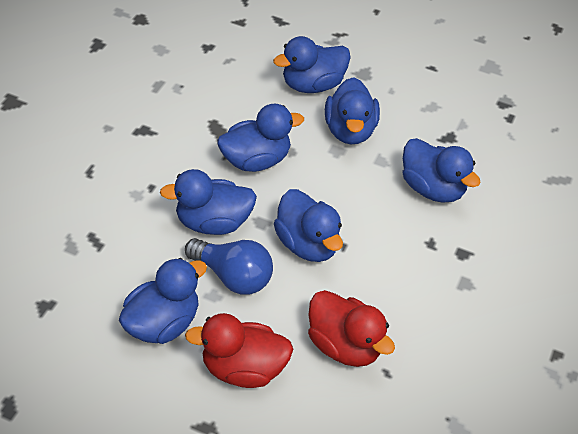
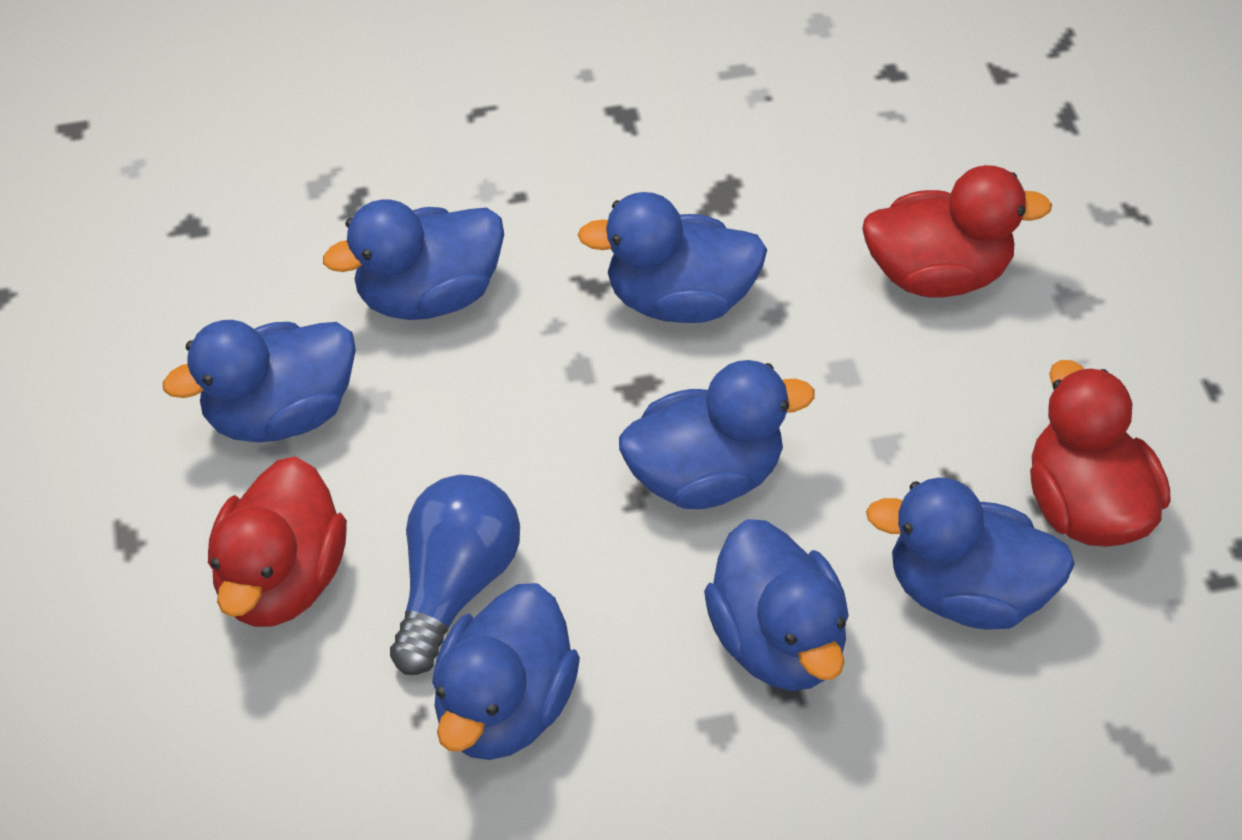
red duck: 2 -> 3

